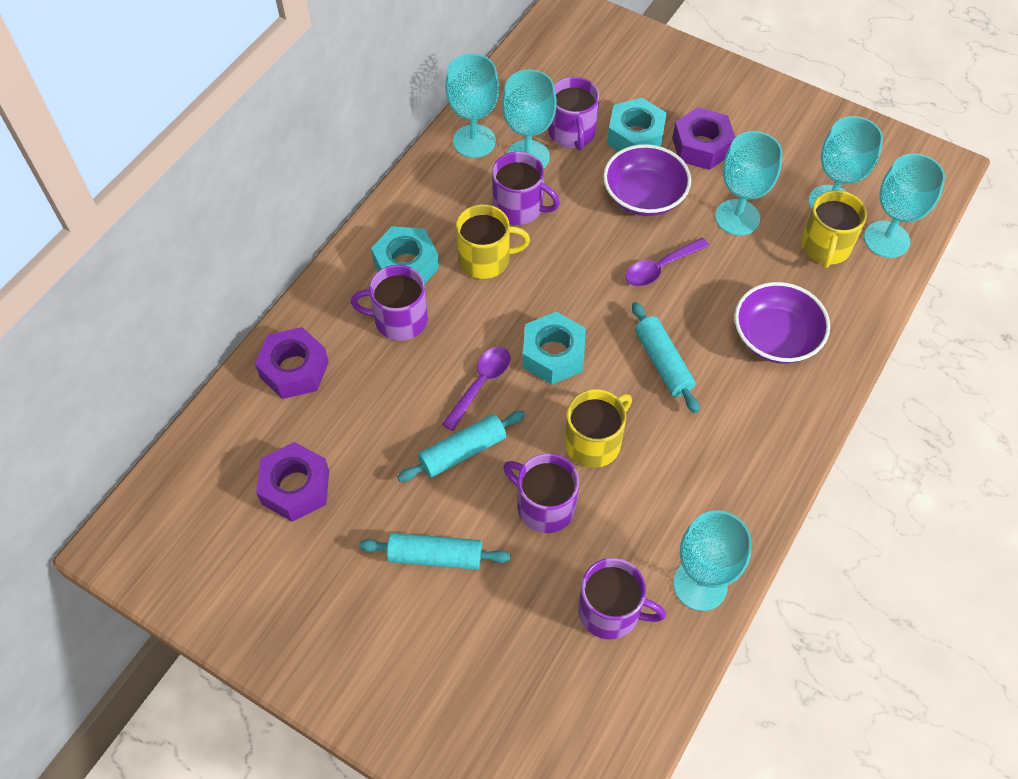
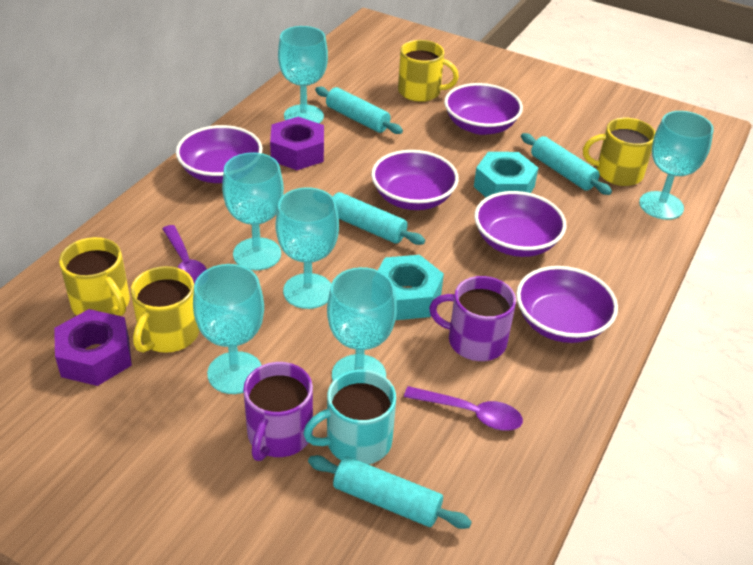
purple bowl: 2 -> 5
purple mug: 5 -> 2
purple nut: 3 -> 2
turquoise mug: 0 -> 1
turquoise nut: 3 -> 2
turquoise rolling pin: 3 -> 4
yellow mug: 3 -> 4

